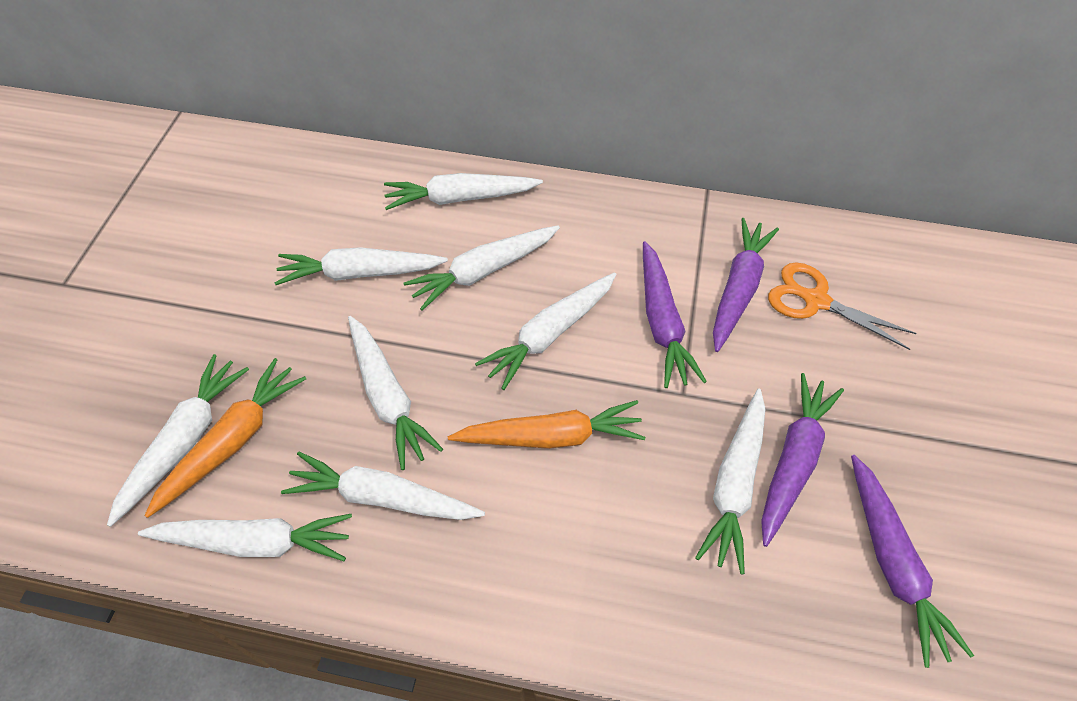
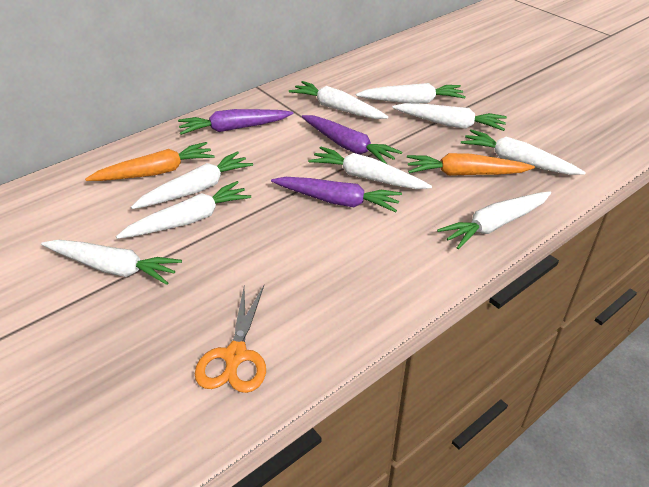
purple carrot: 4 -> 3

